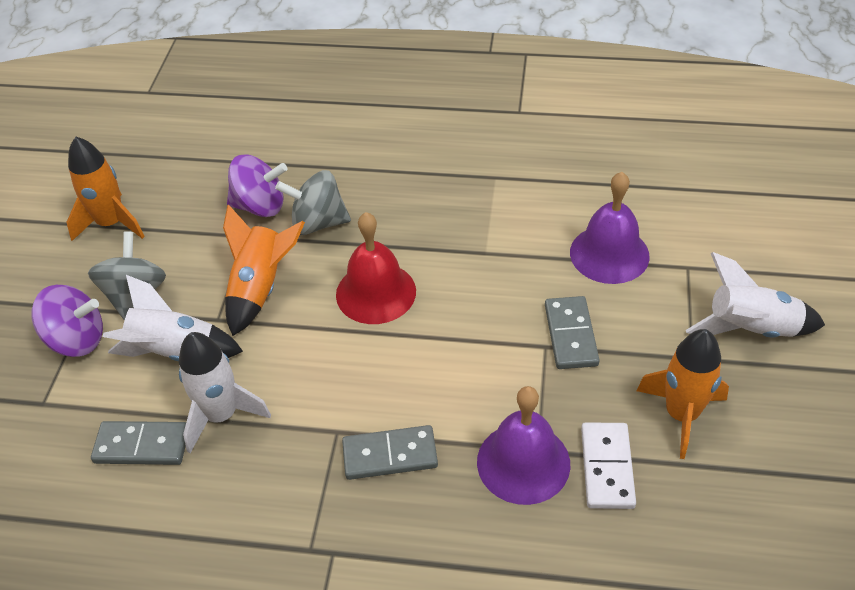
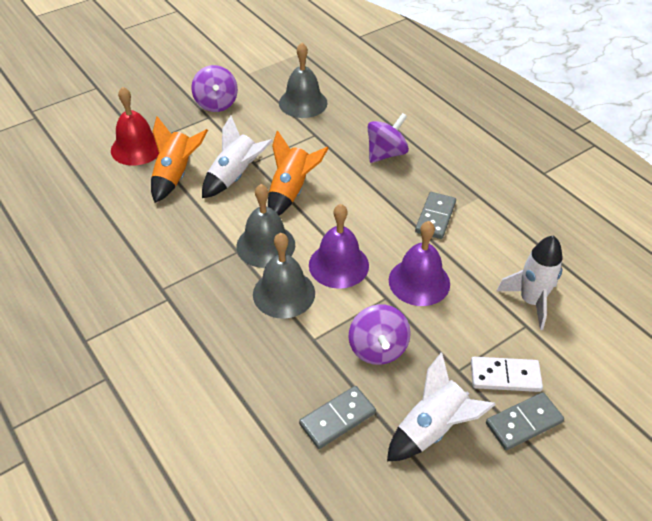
grey bell: 0 -> 3
grey spinning top: 2 -> 0
orange rocket: 3 -> 2
purple spinning top: 2 -> 3

